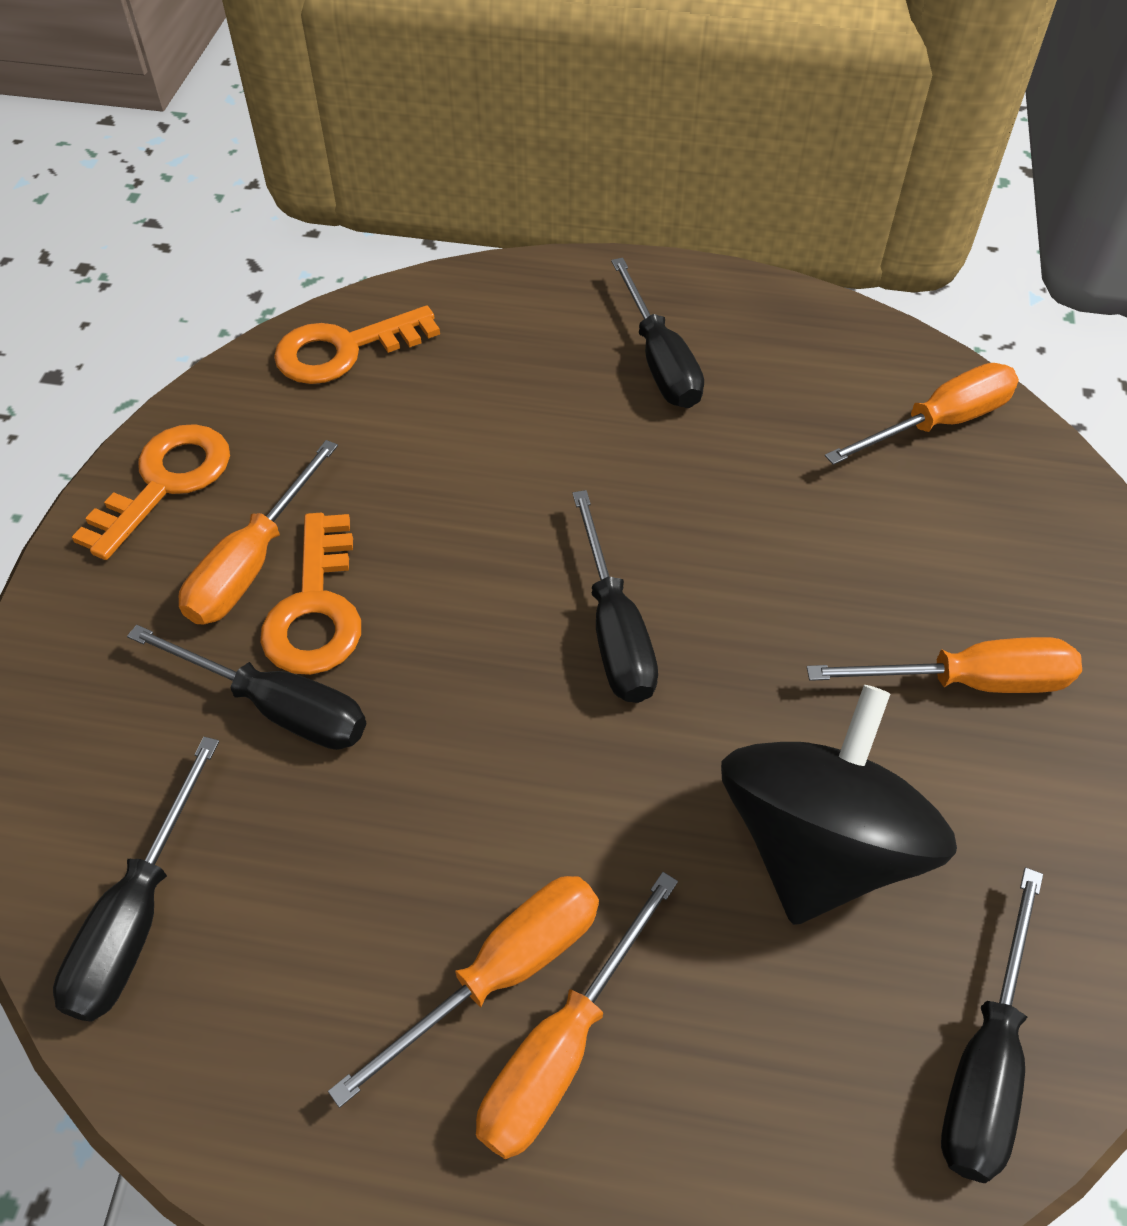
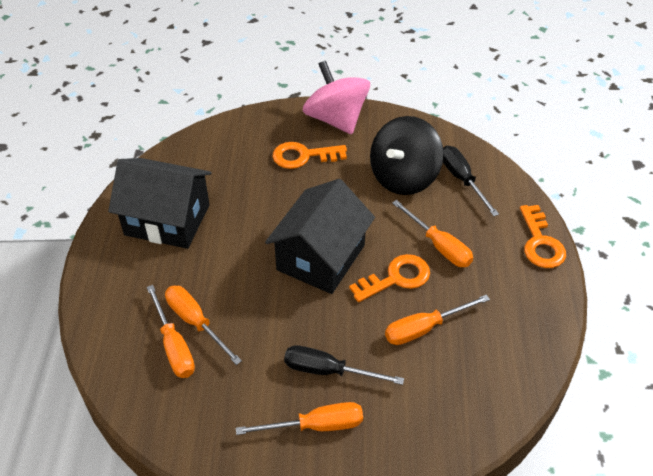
black house: 0 -> 2
black screwdriver: 5 -> 2
pink spinning top: 0 -> 1

